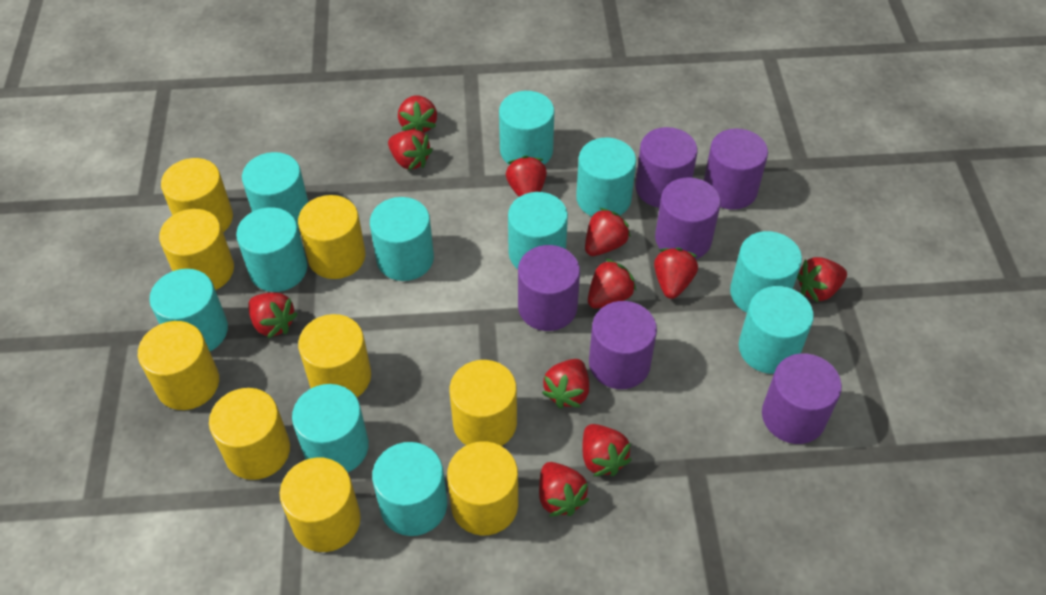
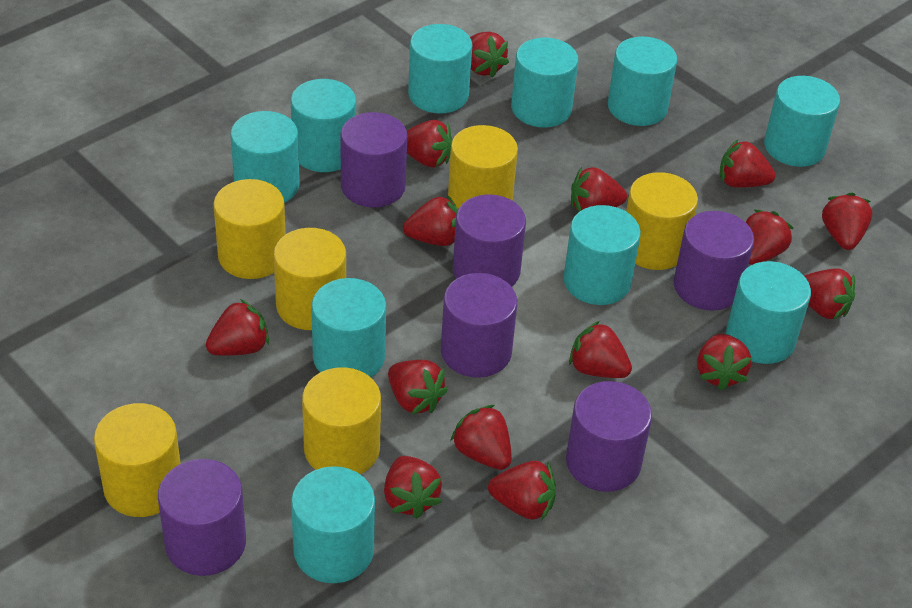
red strawberry: 11 -> 15
turquoise cylinder: 11 -> 10
yellow cylinder: 9 -> 6

